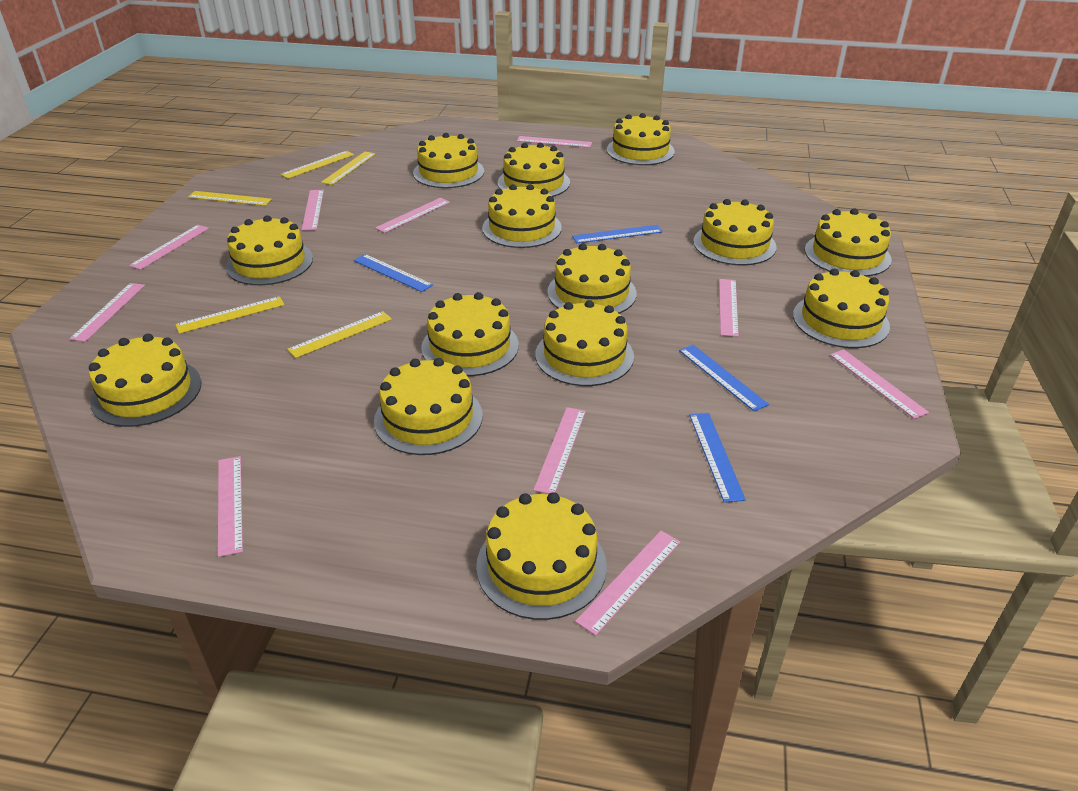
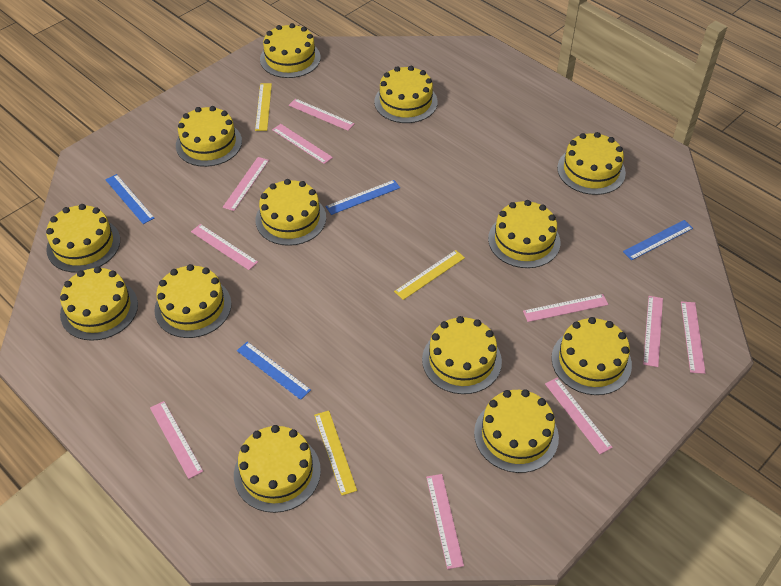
yellow cake: 14 -> 13
yellow ruler: 5 -> 3

